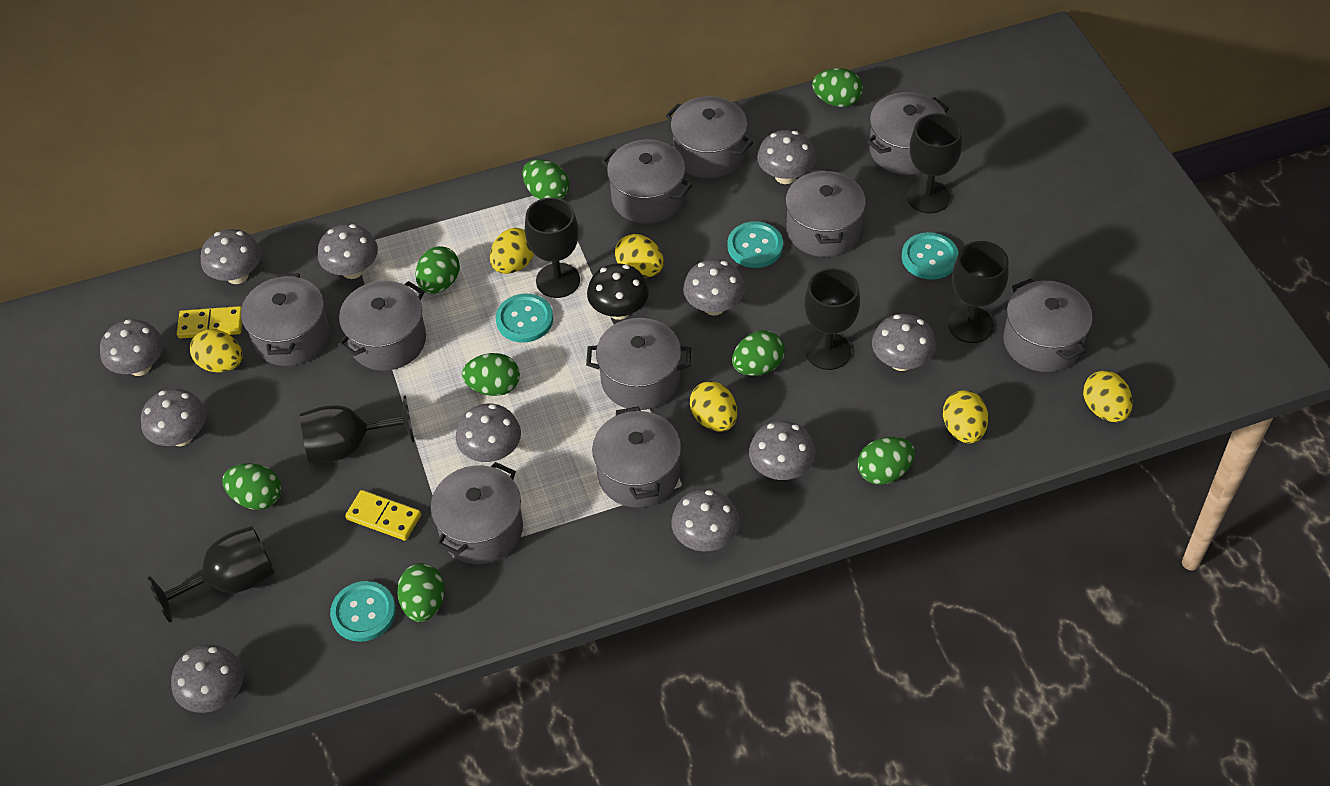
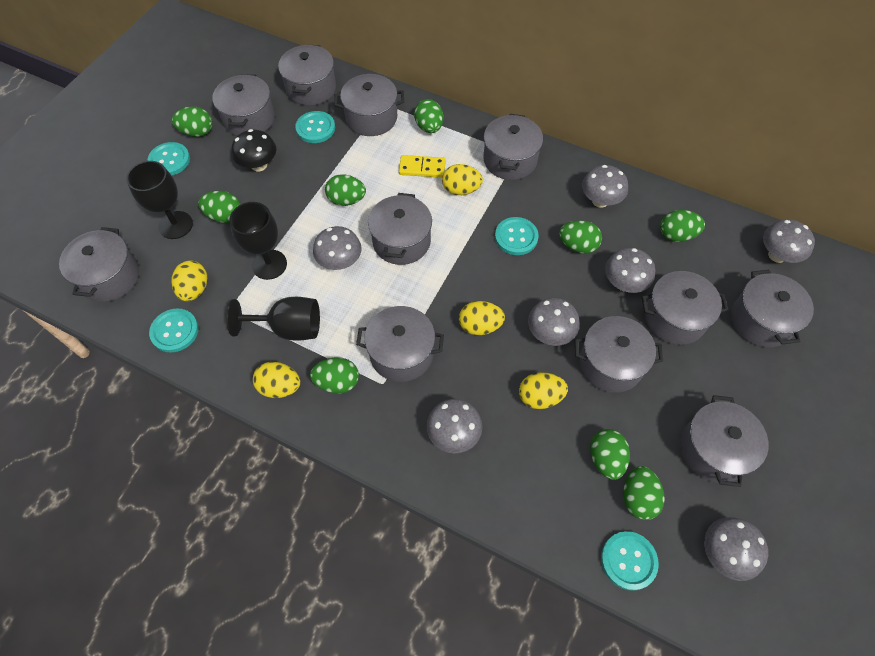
black goblet: 6 -> 3
green egg: 8 -> 9
grey mushroom: 11 -> 7
grey pot: 10 -> 11
turquoise button: 4 -> 5
yellow domino: 2 -> 1
yellow egg: 6 -> 5

